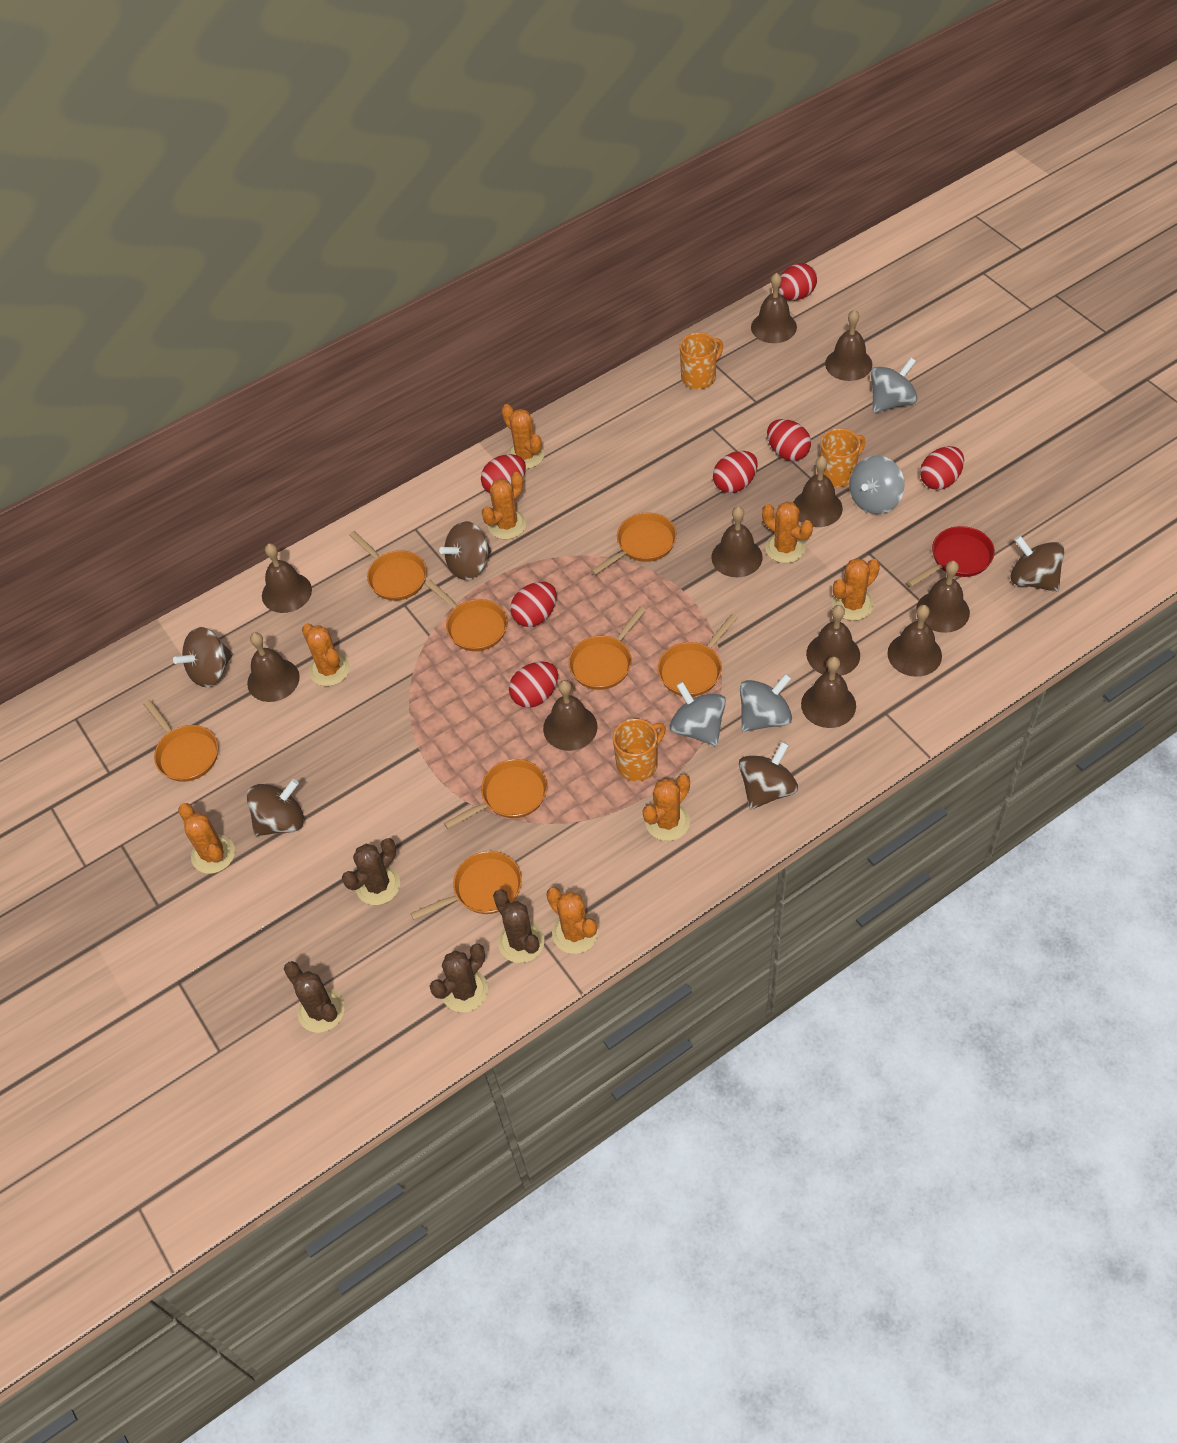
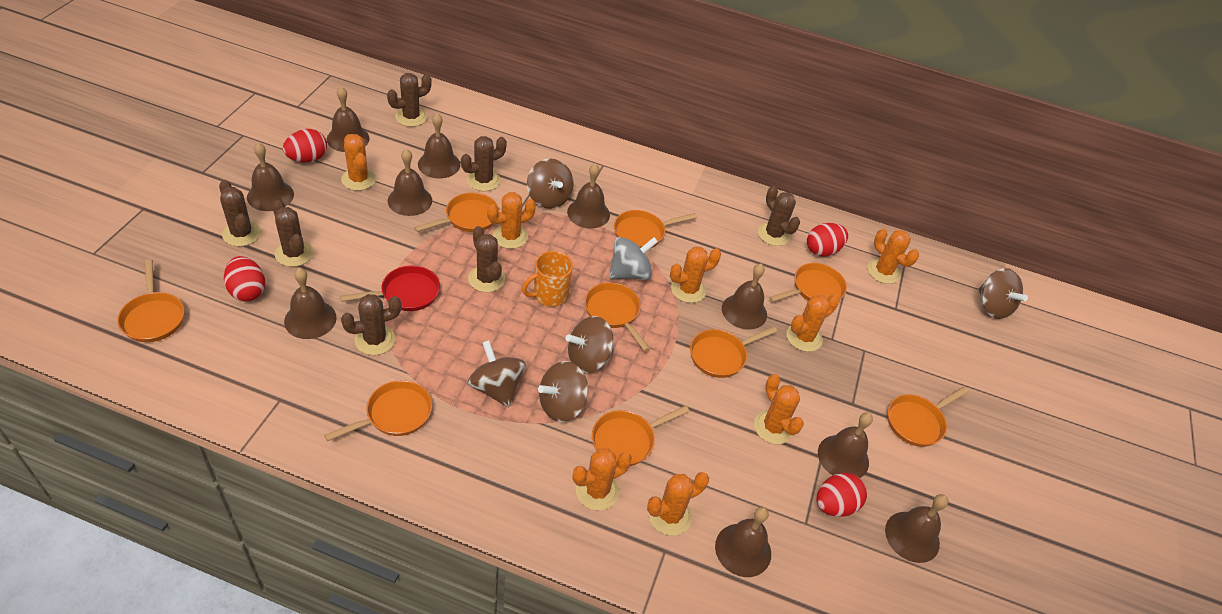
brown bell: 11 -> 10
brown cactus: 4 -> 7
grey spinning top: 4 -> 1
orange mug: 3 -> 1
orange pan: 8 -> 9
red egg: 7 -> 4

